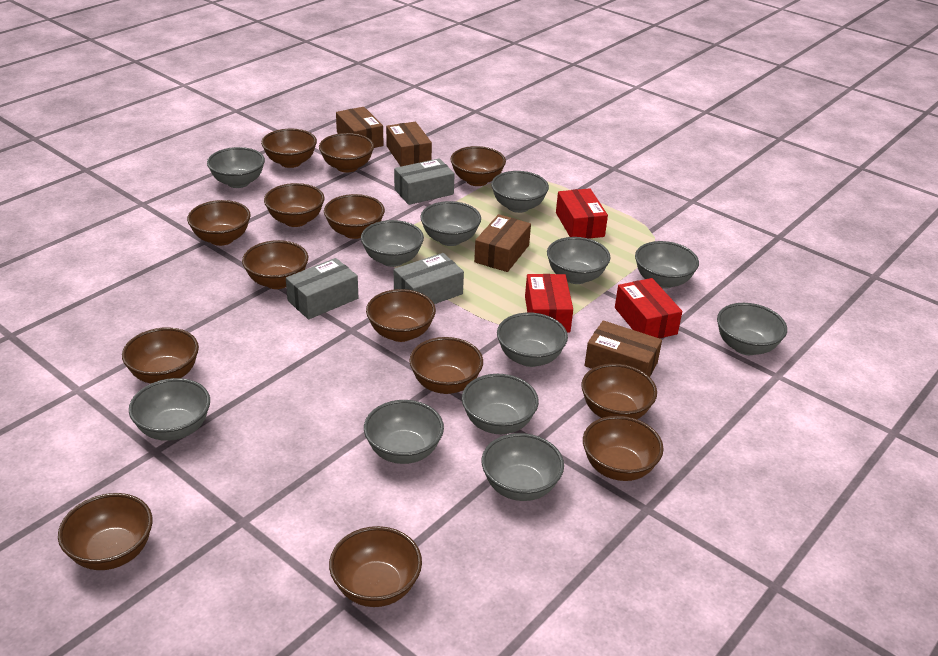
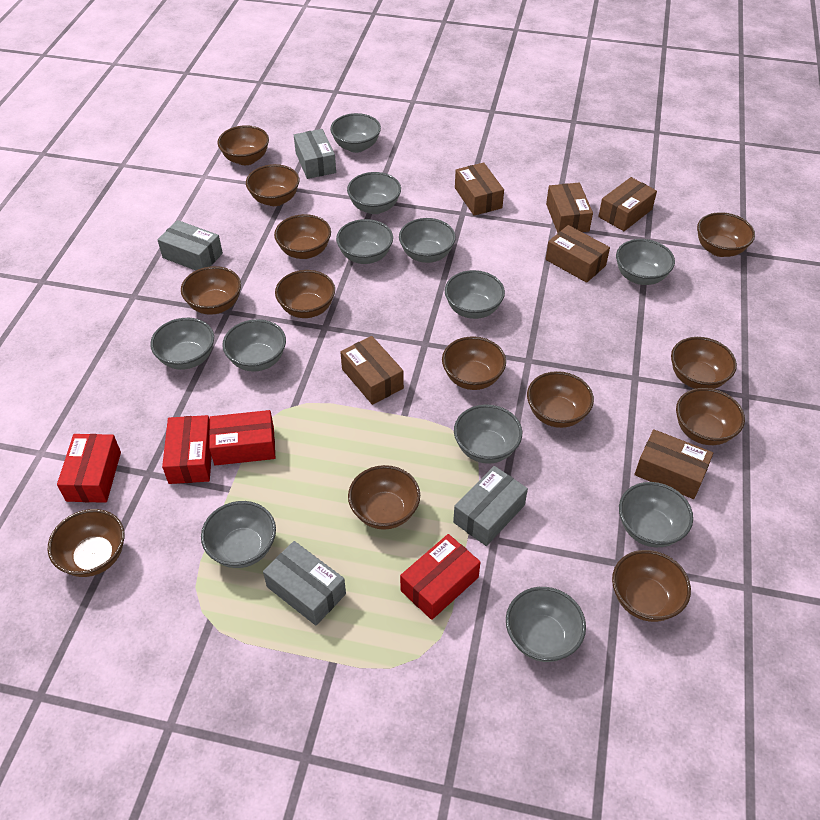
brown bowl: 14 -> 13
brown box: 4 -> 6
grey box: 3 -> 4
red box: 3 -> 4

